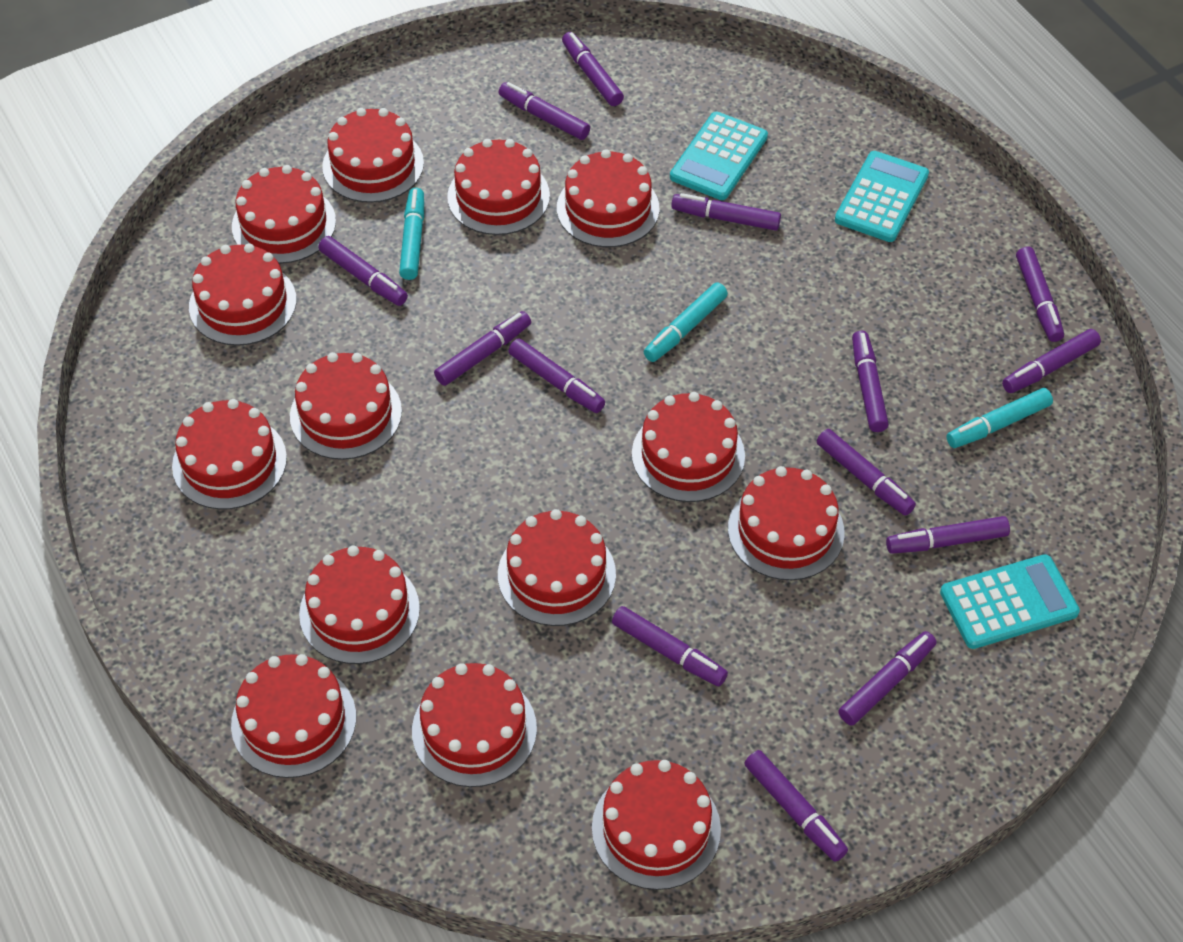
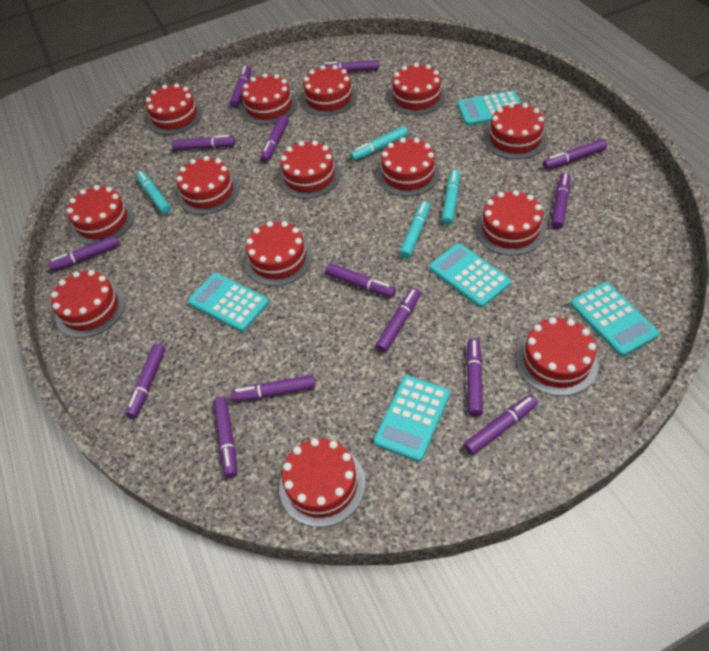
turquoise calculator: 3 -> 5
turquoise marker: 3 -> 4

